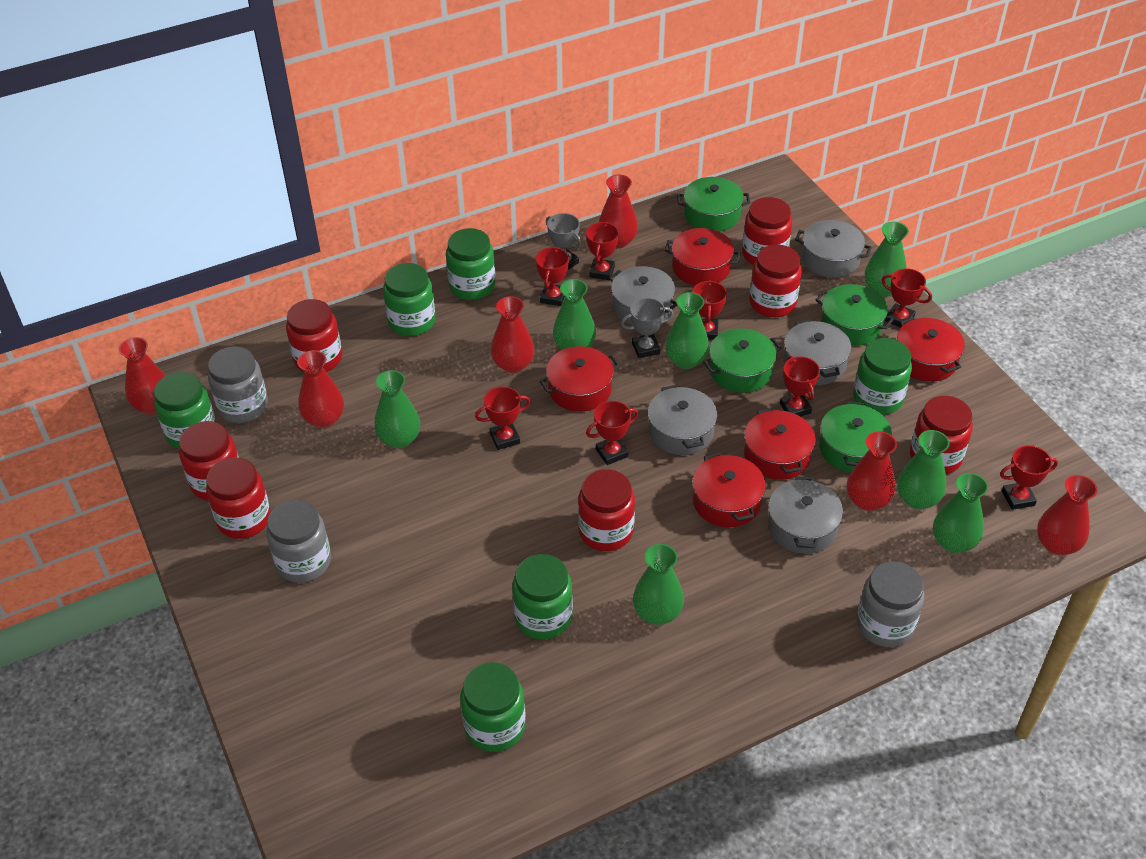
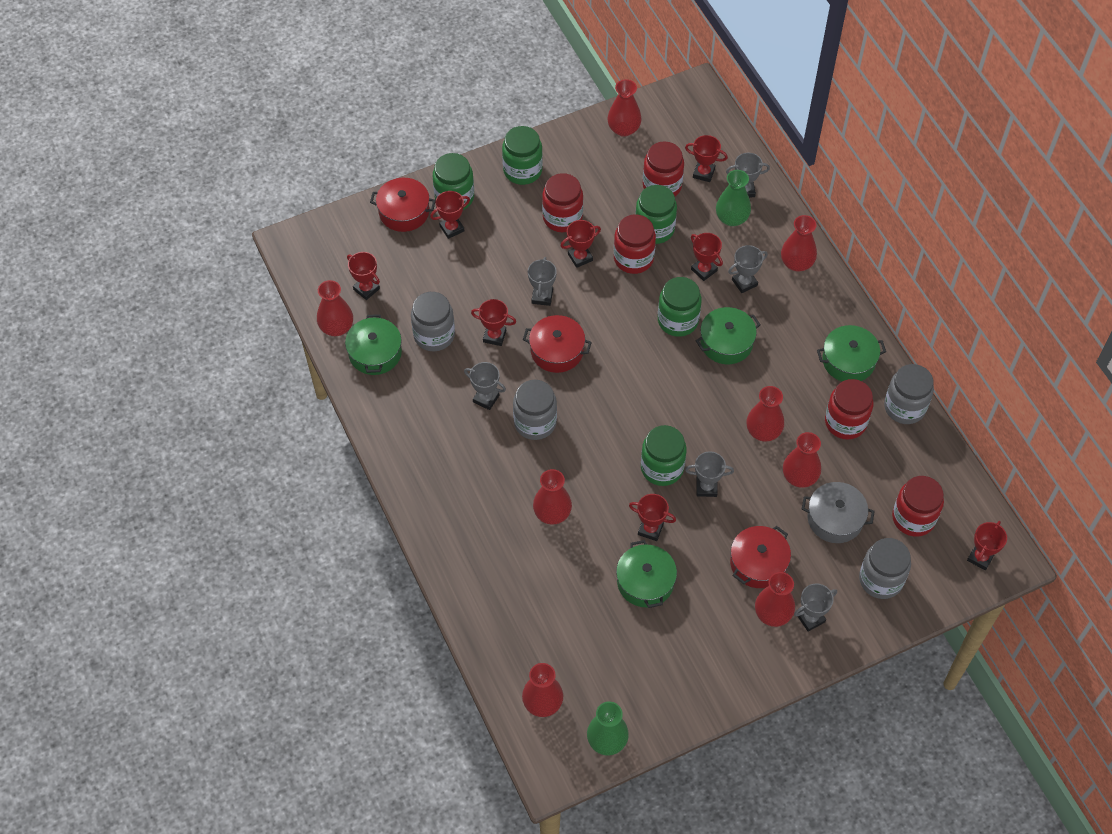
green jar: 6 -> 5
green vase: 7 -> 2
grey jar: 3 -> 4
grey pot: 5 -> 1
grey trophy: 2 -> 6
red jar: 7 -> 5
red pot: 5 -> 3
red vase: 6 -> 8

